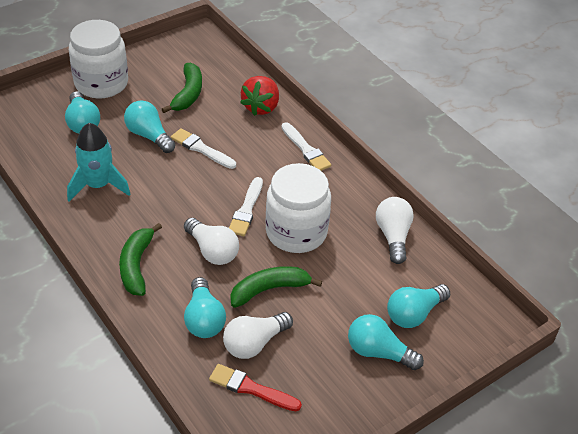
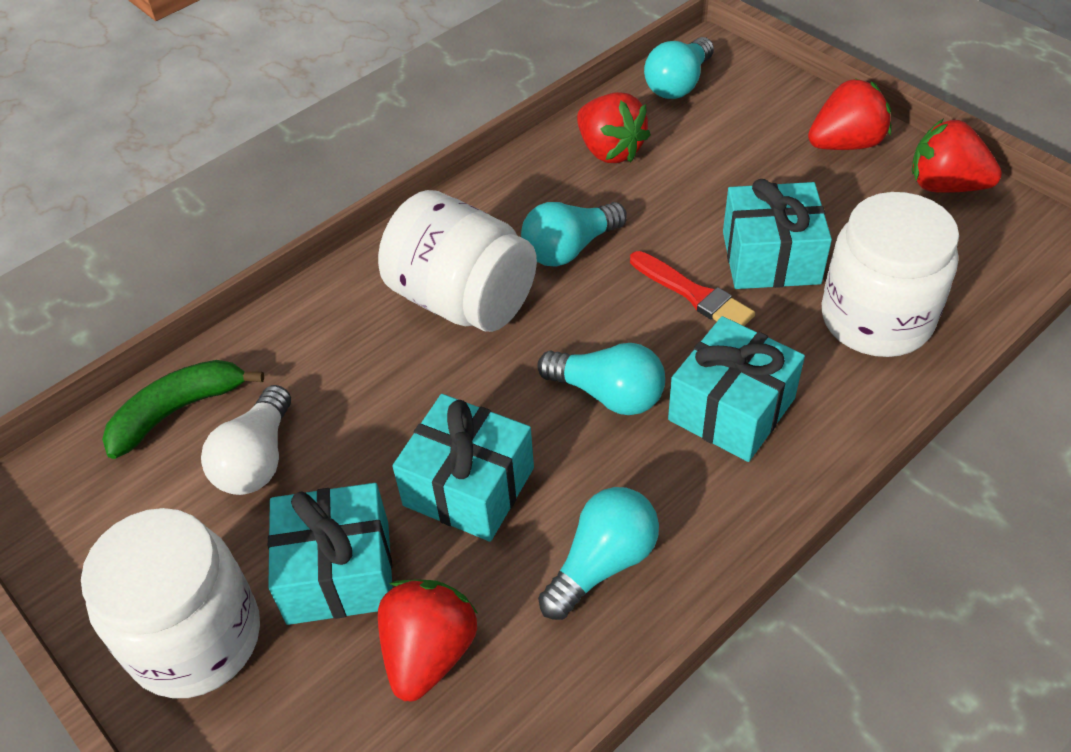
green banana: 3 -> 1
red strawberry: 1 -> 4
turquoise gift: 0 -> 4
turquoise light bulb: 5 -> 4
turquoise rocket: 1 -> 0
white brush: 3 -> 0
white jar: 2 -> 3
white light bulb: 3 -> 1

